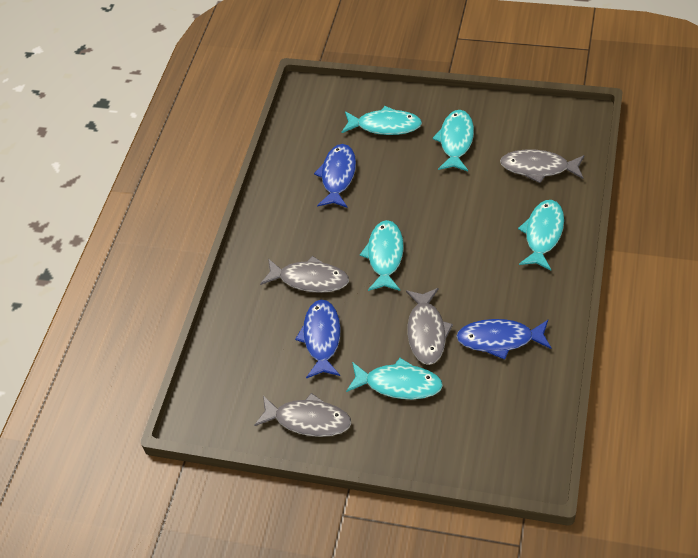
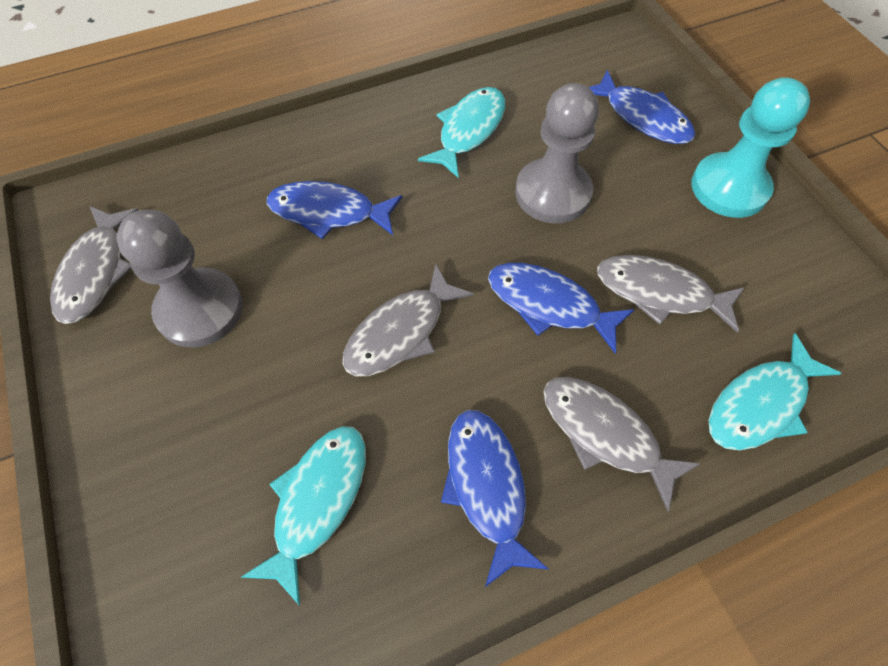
blue fish: 3 -> 4
grey pawn: 0 -> 2
turquoise fish: 5 -> 3
turquoise pawn: 0 -> 1

